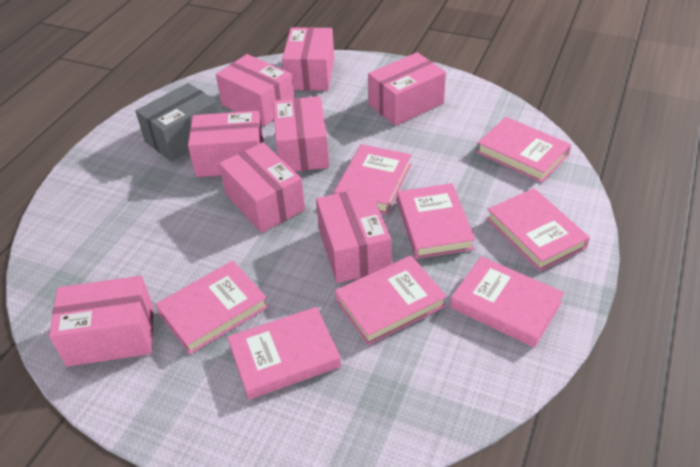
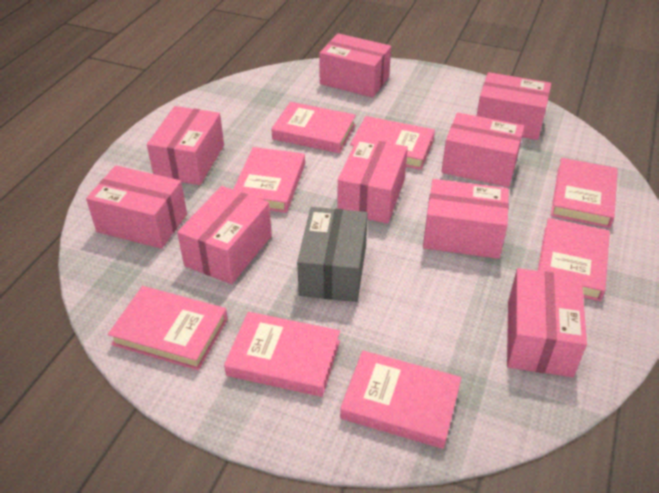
pink box: 8 -> 9

